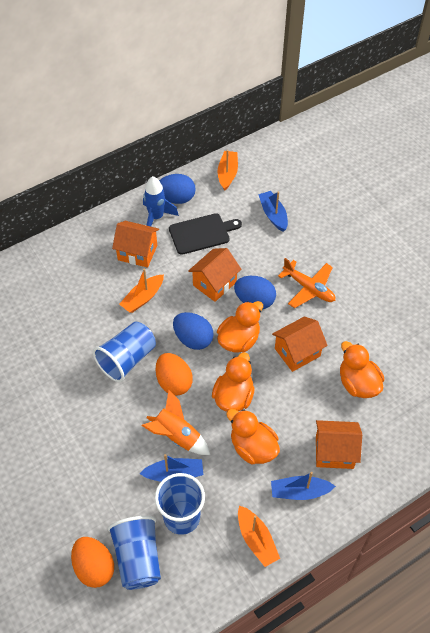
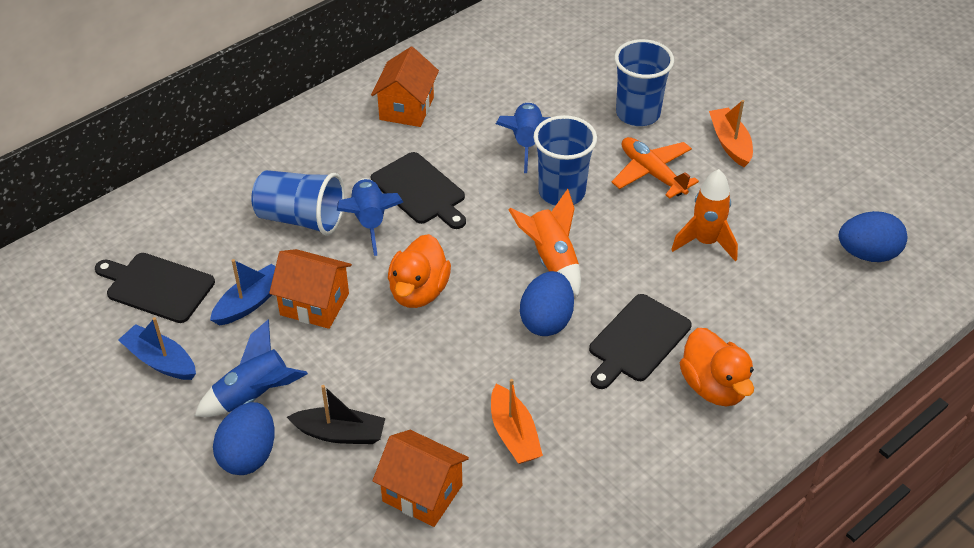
black boat: 0 -> 1
black cutting board: 1 -> 3
blue boat: 3 -> 2
blue rocket: 1 -> 3
orange boat: 3 -> 2
orange duck: 4 -> 2
orange egg: 2 -> 0
orange house: 4 -> 3
orange rocket: 1 -> 2

